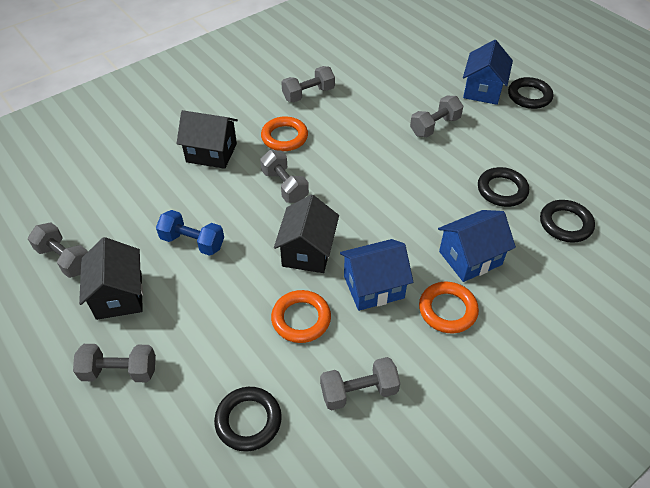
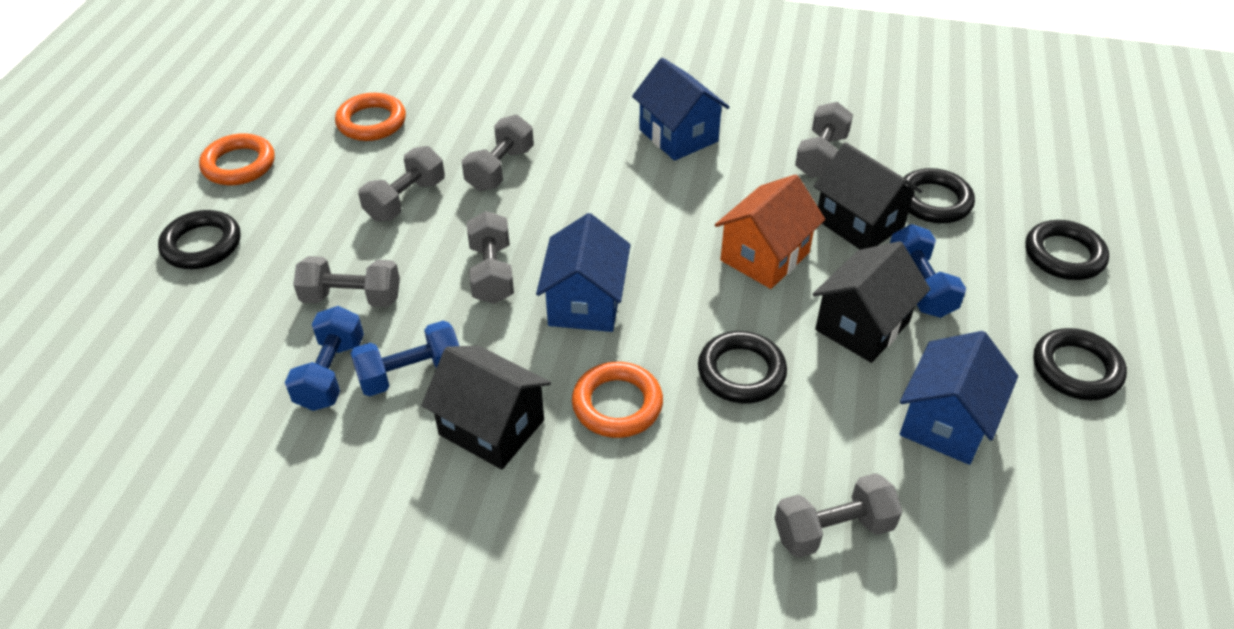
black ring: 4 -> 5
blue dumbbell: 1 -> 3
orange house: 0 -> 1

